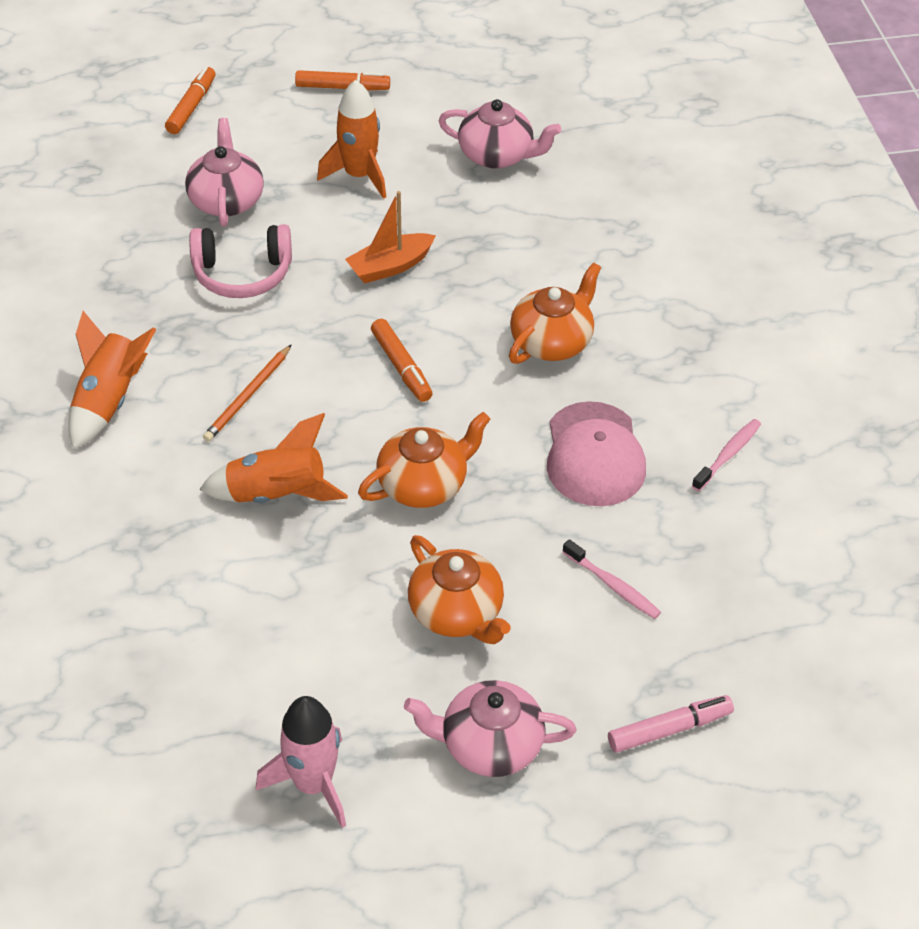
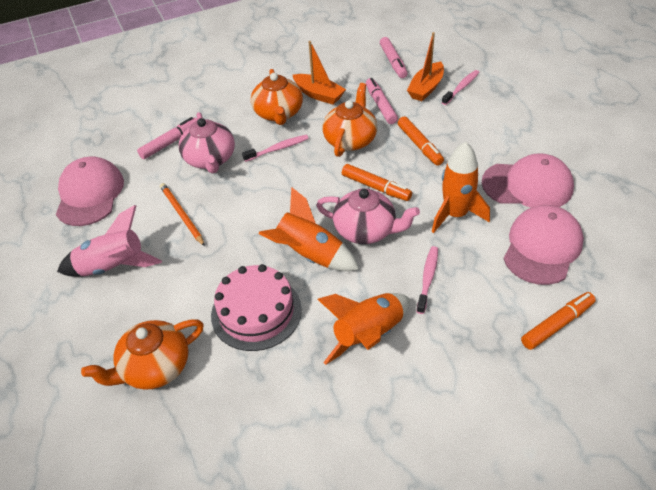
orange boat: 1 -> 2
pink cake: 0 -> 1
pink cap: 1 -> 3
pink headphones: 1 -> 0
pink marker: 1 -> 3
pink teapot: 3 -> 2
pink toothbrush: 2 -> 3

